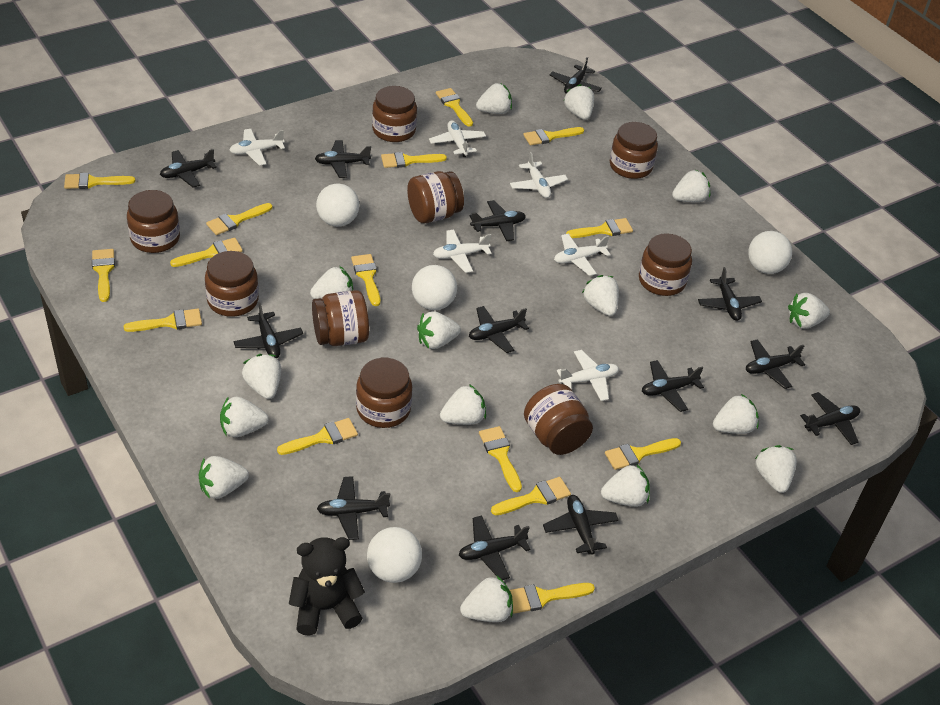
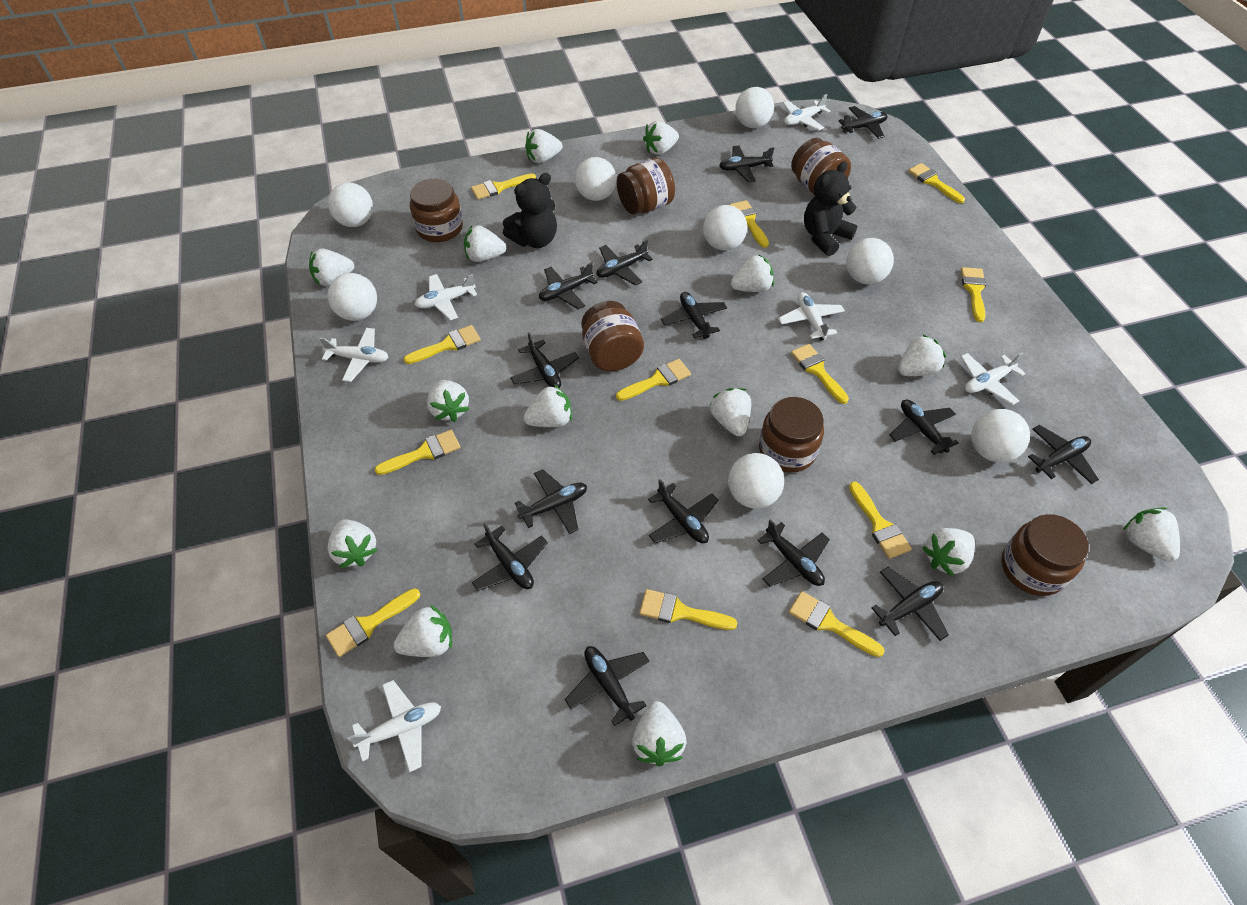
black plane: 13 -> 14
black teddy bear: 1 -> 2
brown jar: 9 -> 6
white ball: 4 -> 8
white strawberry: 15 -> 14
yellow brush: 15 -> 12

